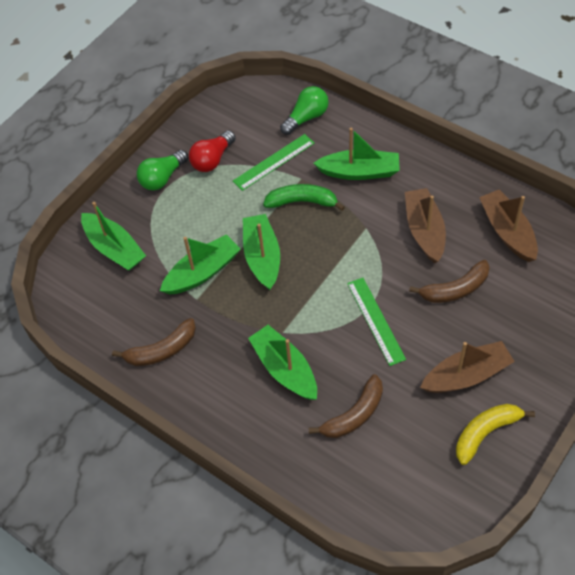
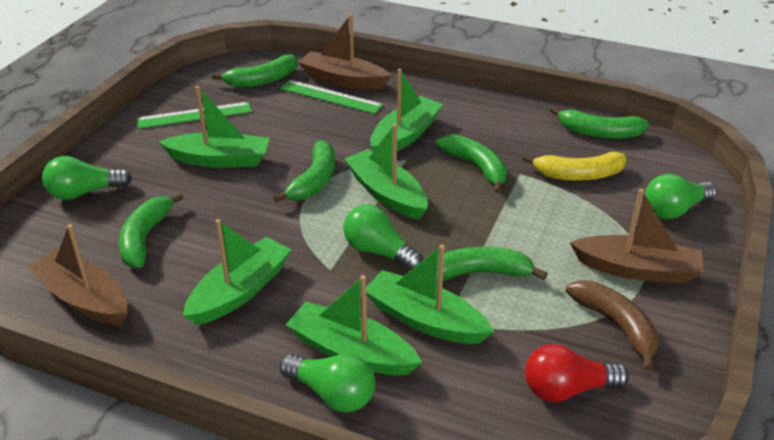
brown banana: 3 -> 1
green banana: 1 -> 6
green boat: 5 -> 6
green light bulb: 2 -> 4

